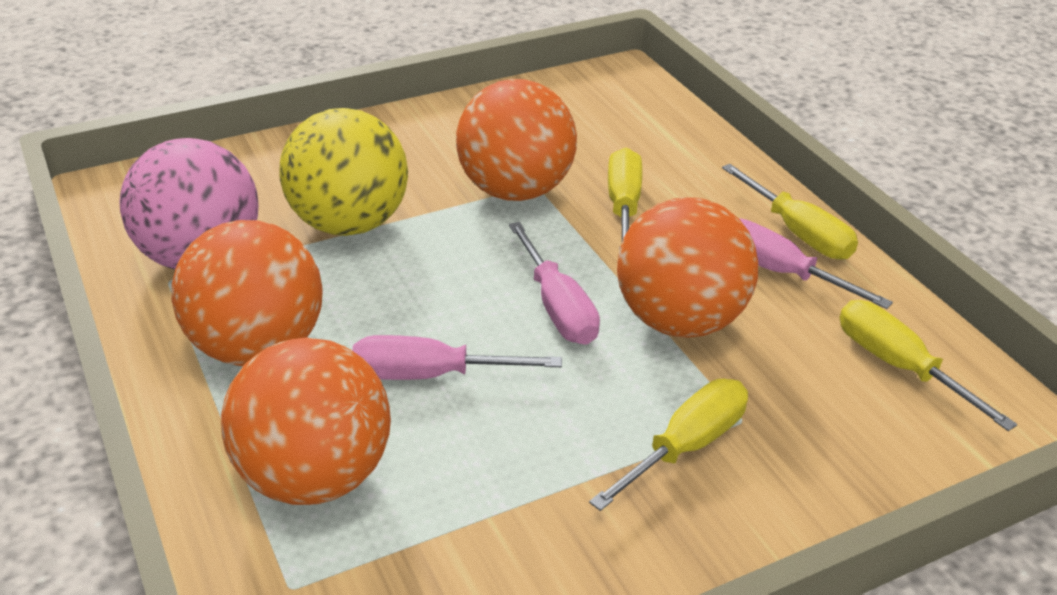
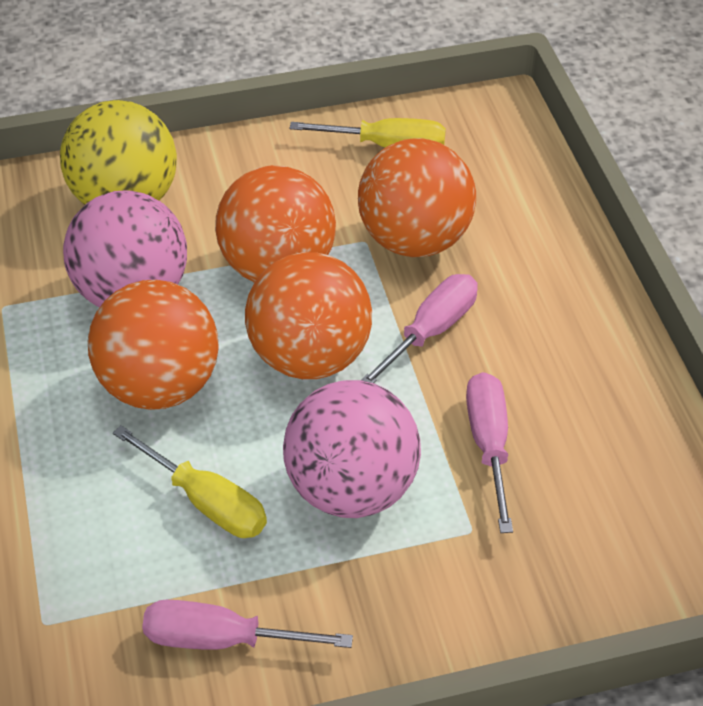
pink ball: 1 -> 2
yellow screwdriver: 4 -> 2

